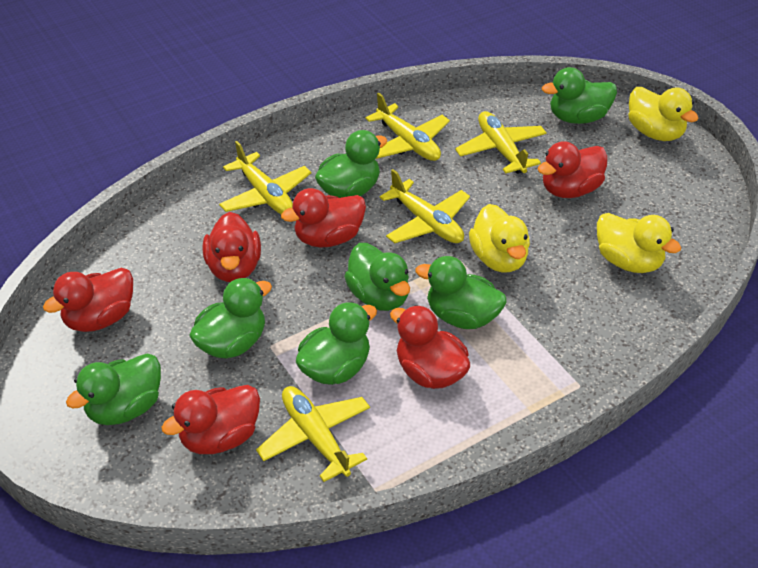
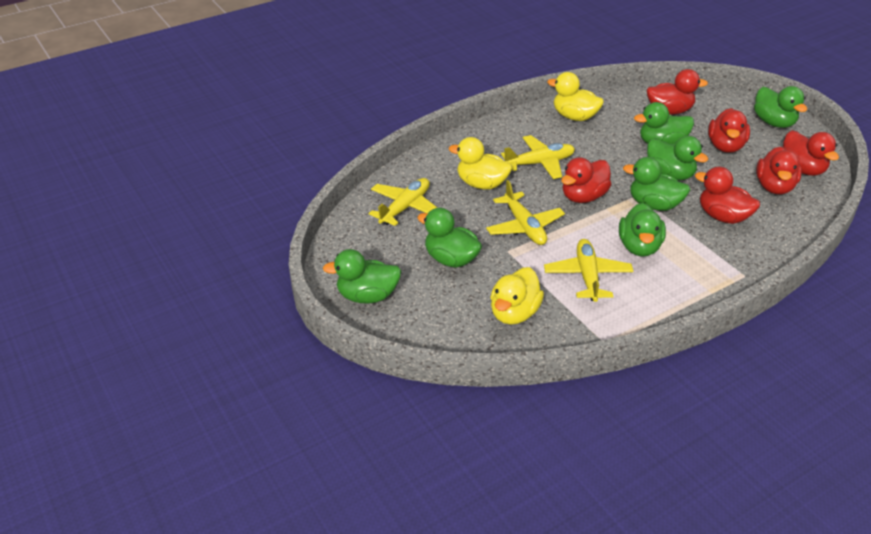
yellow plane: 5 -> 4

